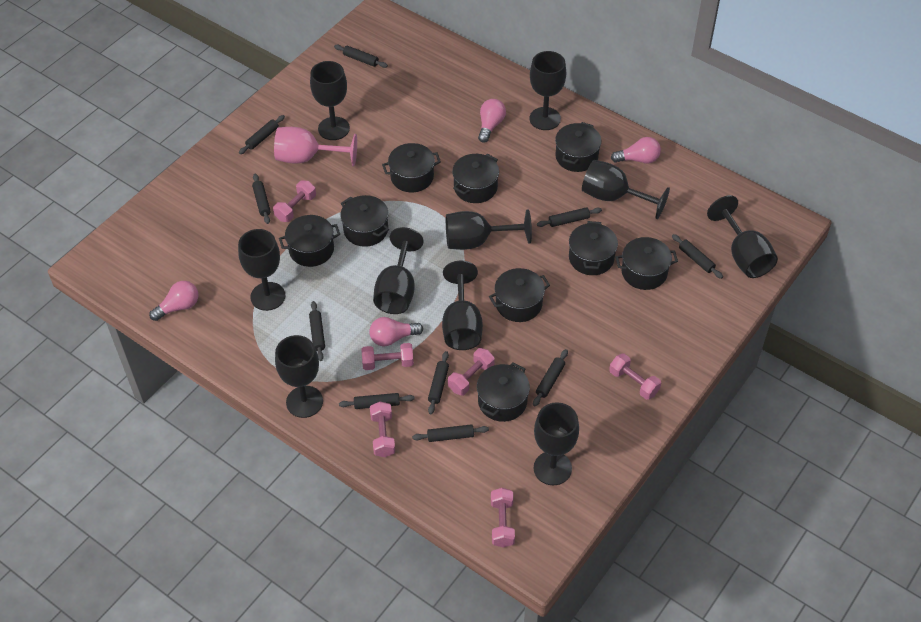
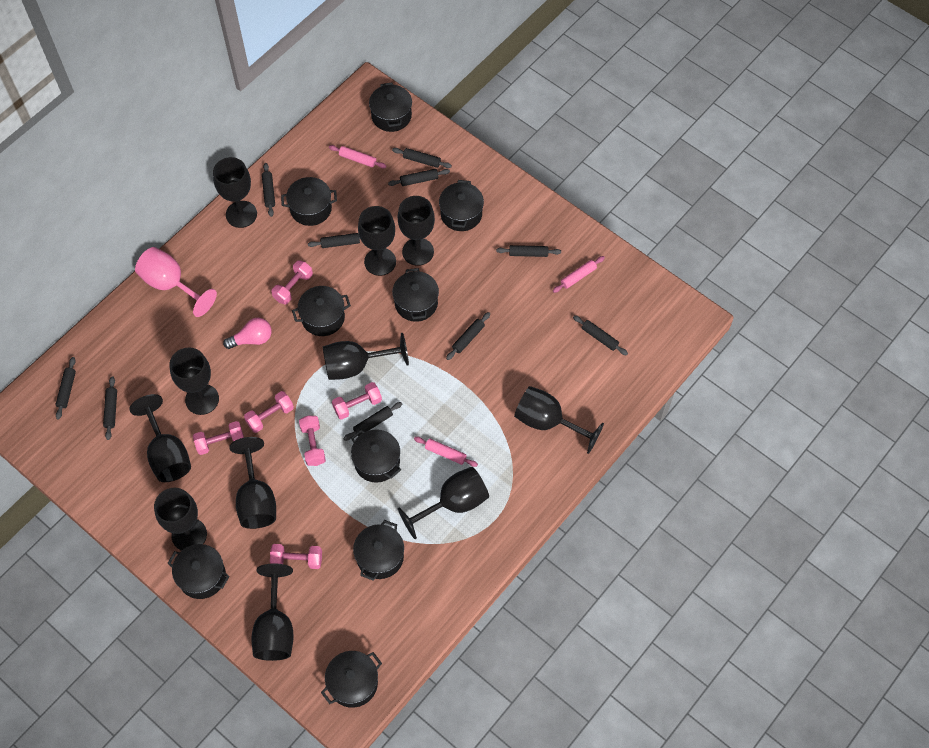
black goblet: 10 -> 11
pink light bulb: 4 -> 1
pink rolling pin: 0 -> 3

